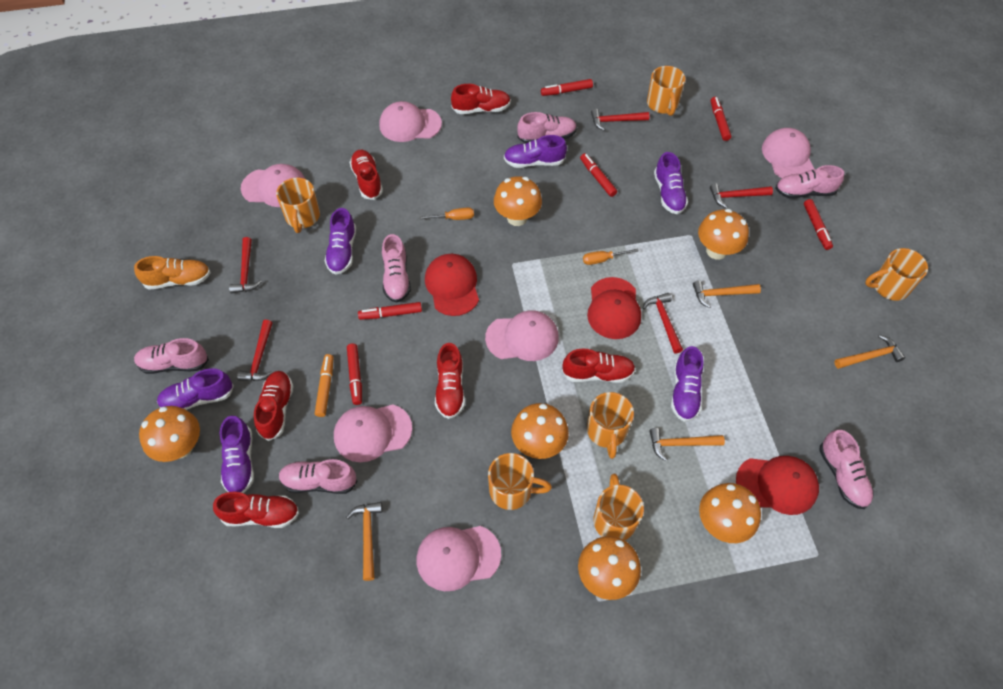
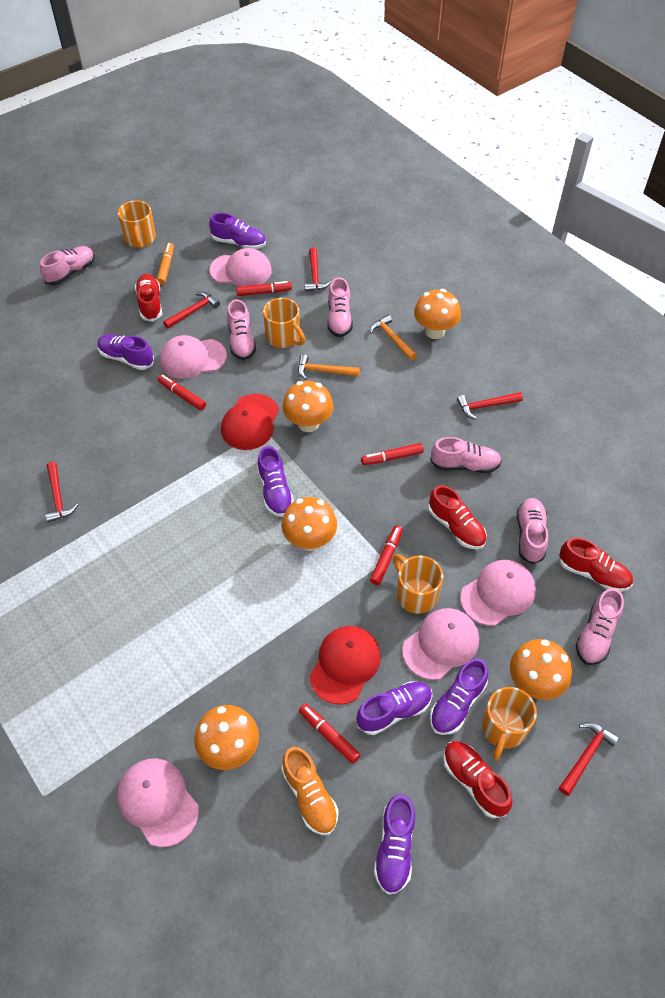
orange hammer: 4 -> 2
orange mug: 6 -> 4
orange mushroom: 6 -> 5
orange screwdriver: 2 -> 0
pink cap: 6 -> 5
red cap: 3 -> 2
red marker: 6 -> 5
red shoe: 6 -> 4

